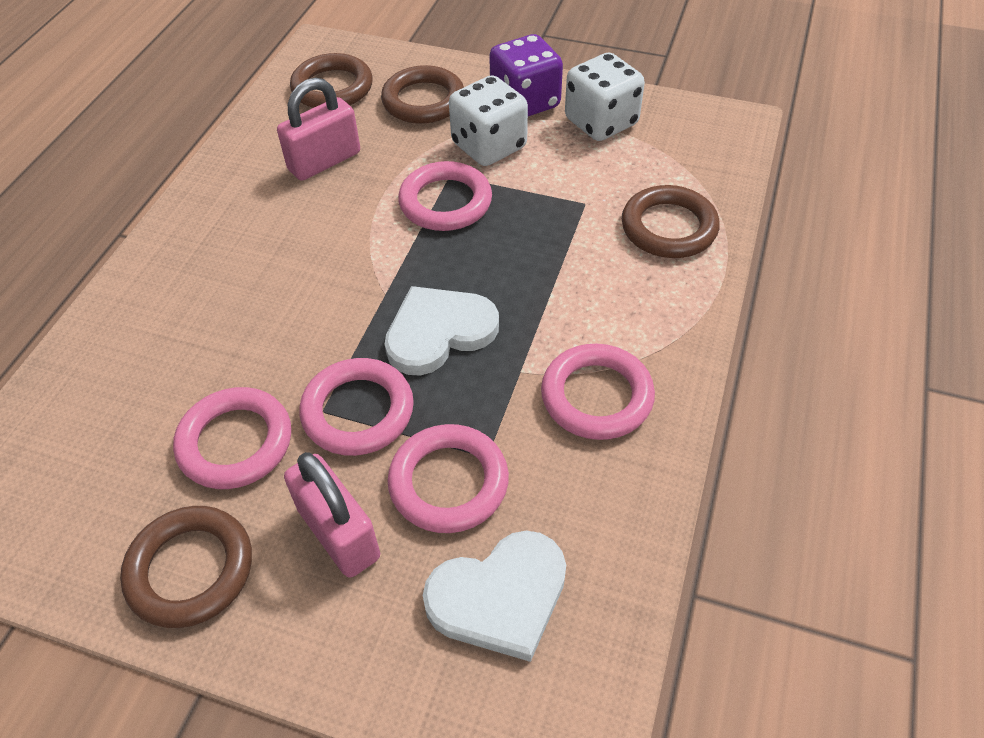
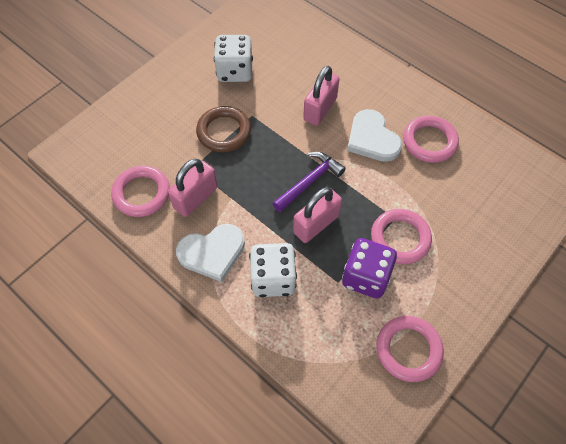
brown ring: 4 -> 1
pink padlock: 2 -> 3
pink ring: 5 -> 4
purple hammer: 0 -> 1

